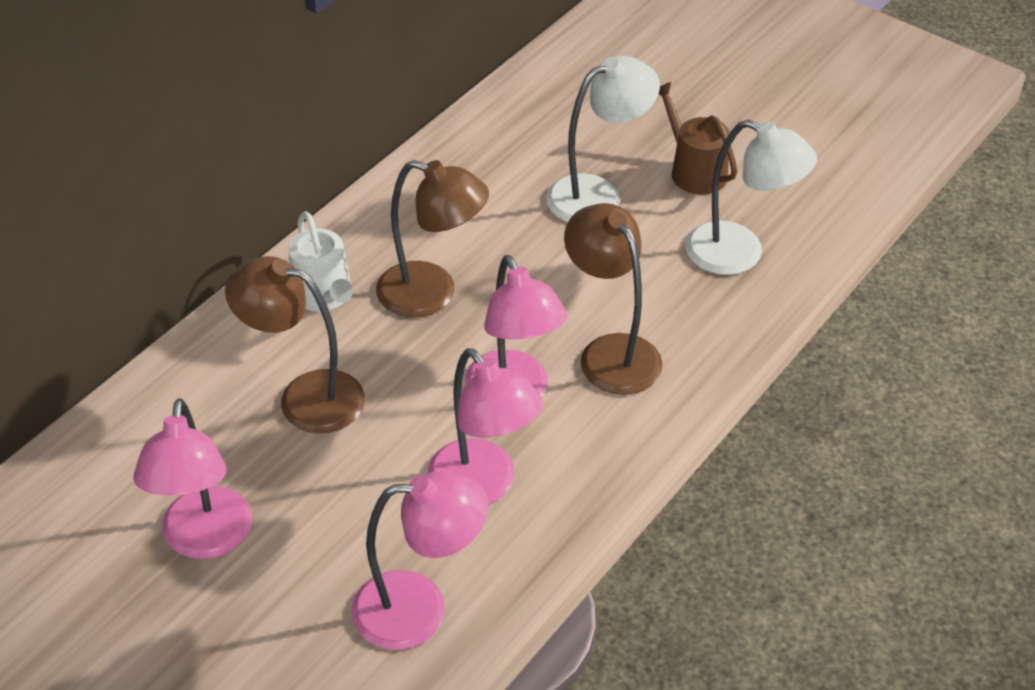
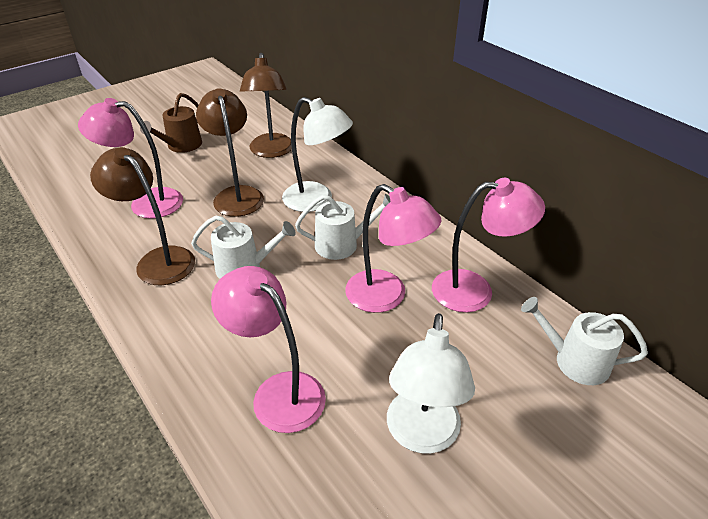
white watering can: 1 -> 3

